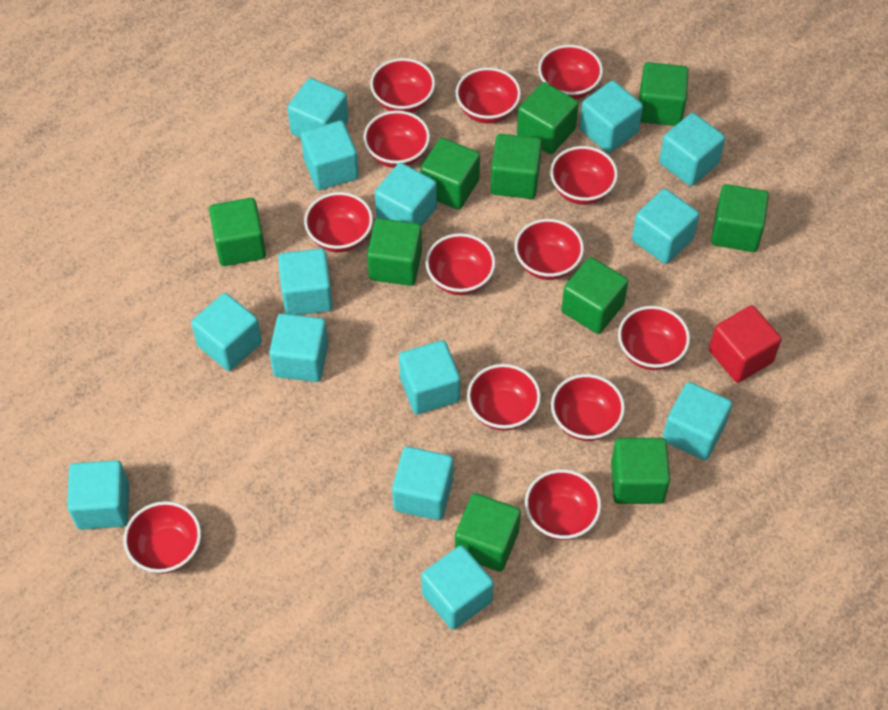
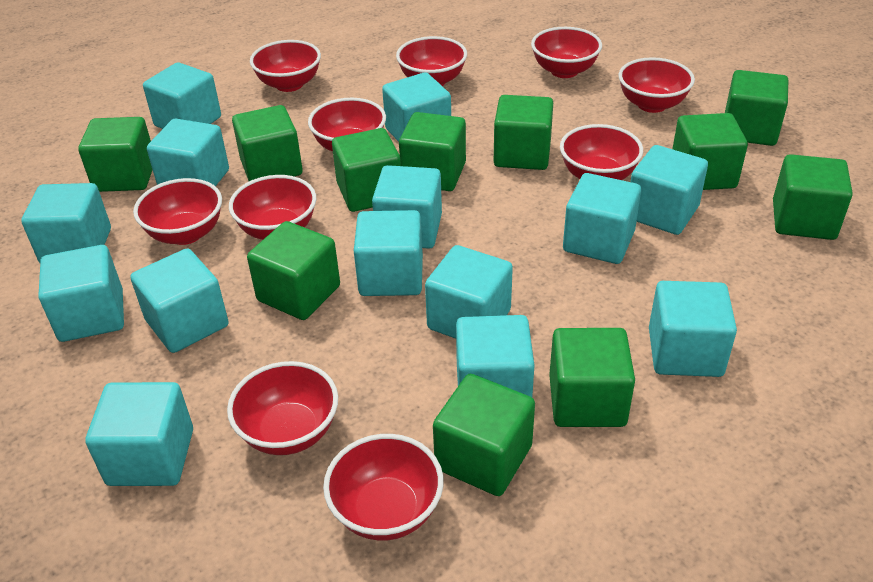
green cube: 10 -> 11
red bowl: 13 -> 10
red cube: 1 -> 0

